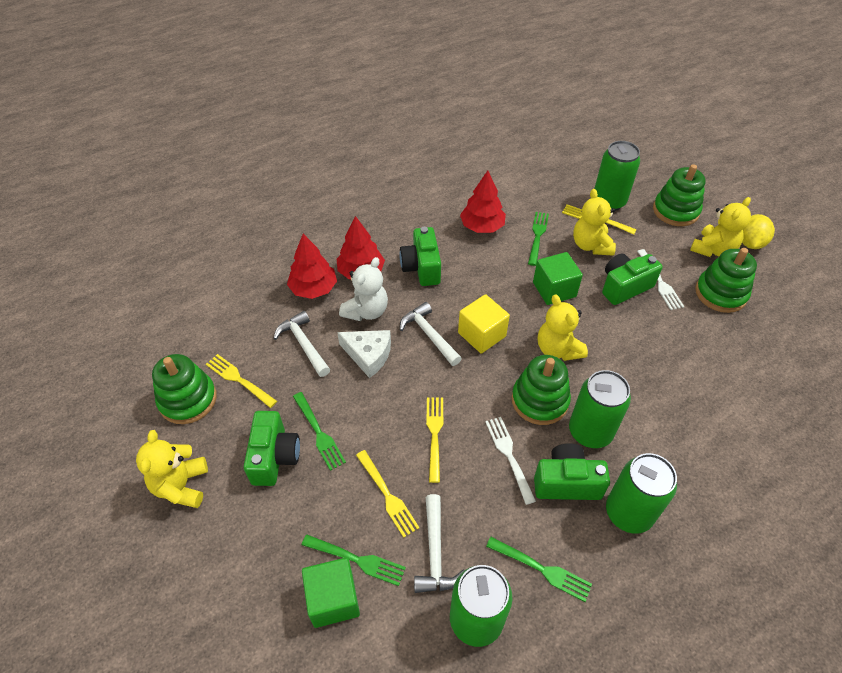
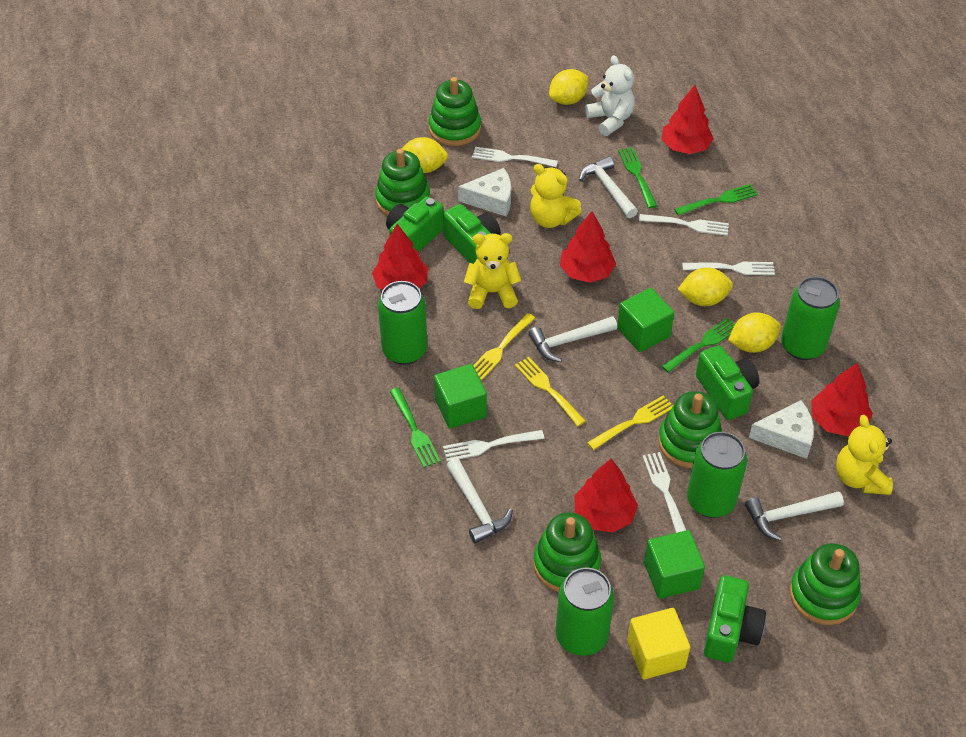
green cube: 2 -> 3
green stacking toy: 4 -> 5
red tree: 3 -> 5
white cheese: 1 -> 2
white fork: 2 -> 5
white hammer: 3 -> 4
yellow fork: 4 -> 3
yellow lemon: 1 -> 4
yellow teddy bear: 4 -> 3

